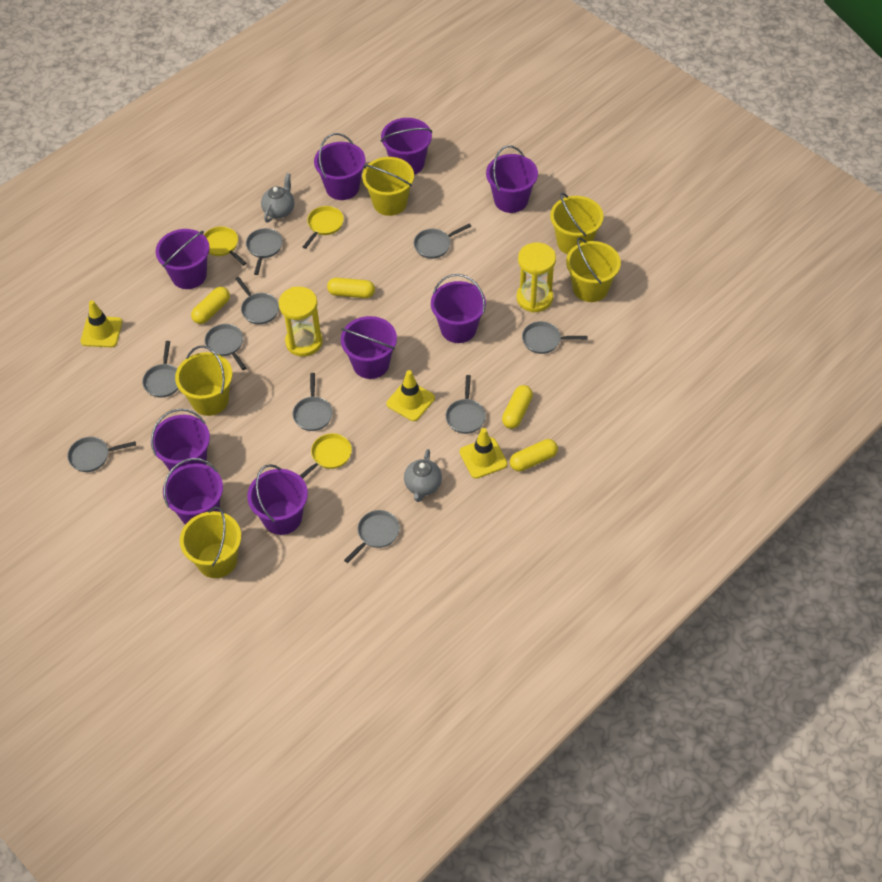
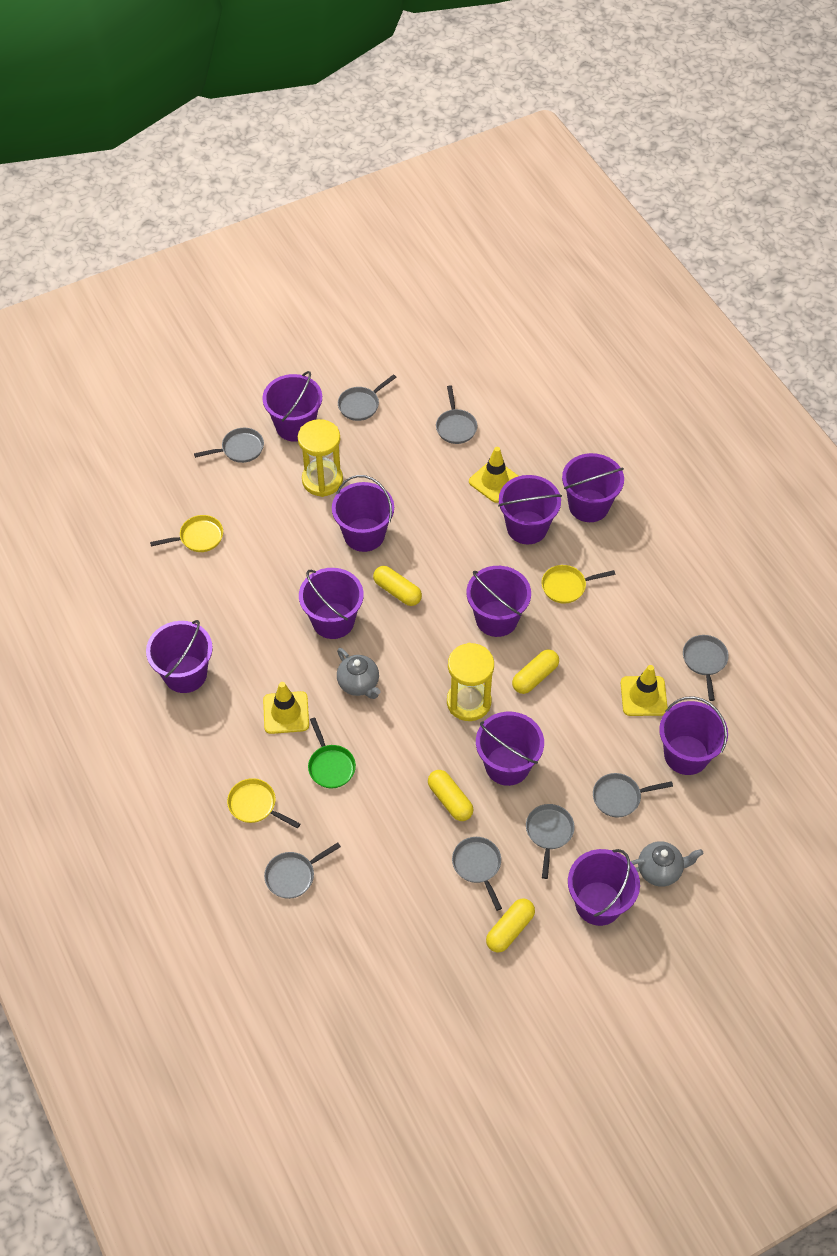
green pan: 0 -> 1
grey pan: 10 -> 8
purple bucket: 9 -> 10
yellow bucket: 5 -> 0

